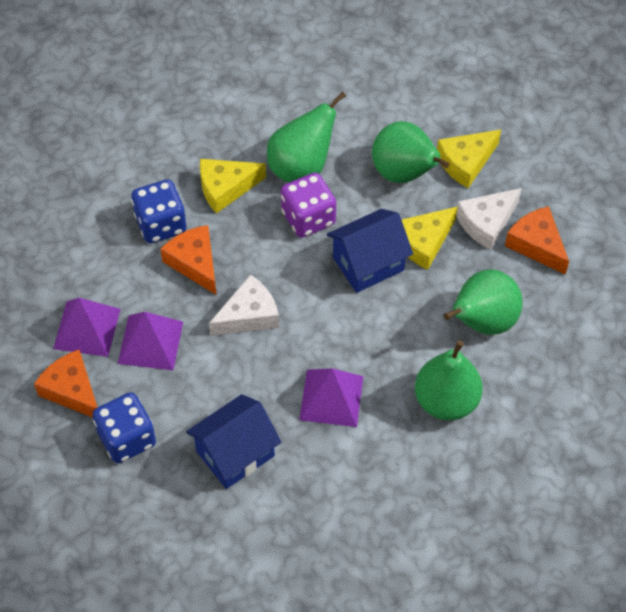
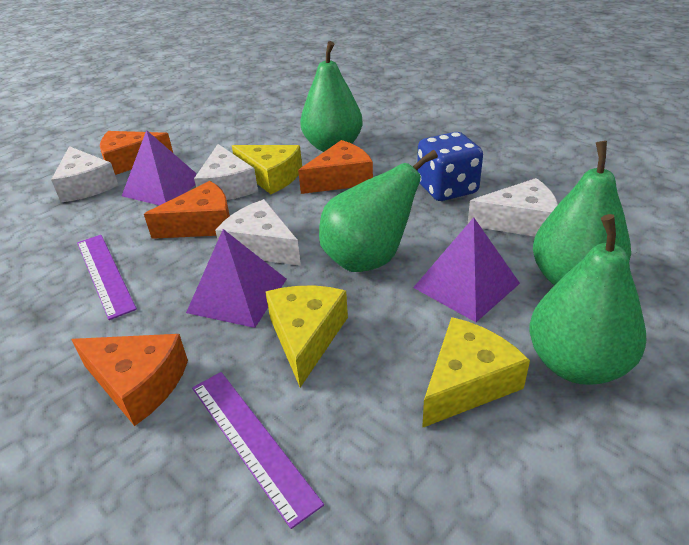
blue dice: 2 -> 1
blue house: 2 -> 0
orange cheese: 3 -> 4
purple dice: 1 -> 0
purple ruler: 0 -> 2
white cheese: 2 -> 4

